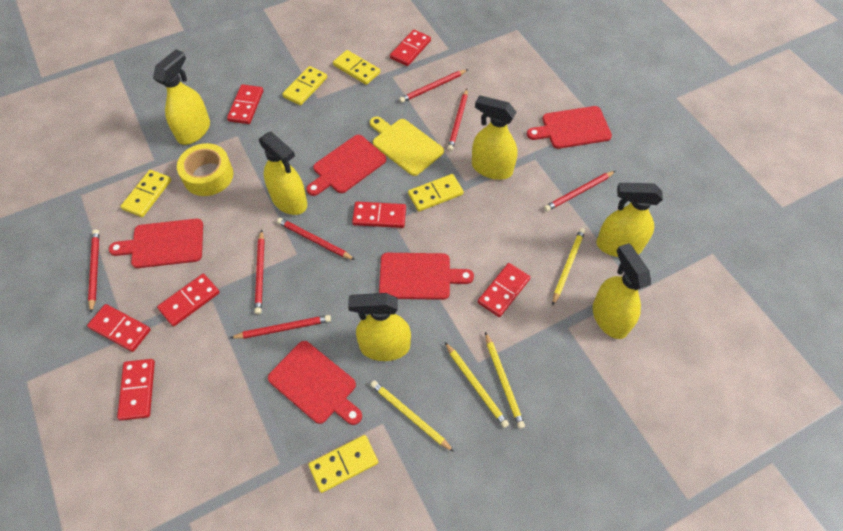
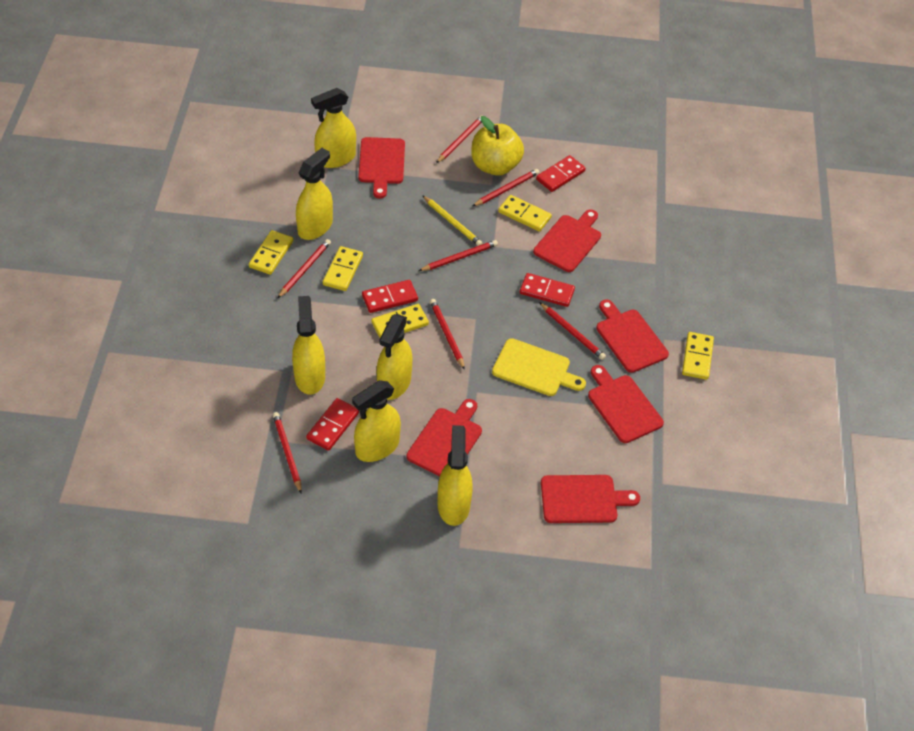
red cutting board: 5 -> 6
red domino: 7 -> 4
yellow apple: 0 -> 1
yellow pencil: 4 -> 1
yellow tape: 1 -> 0

